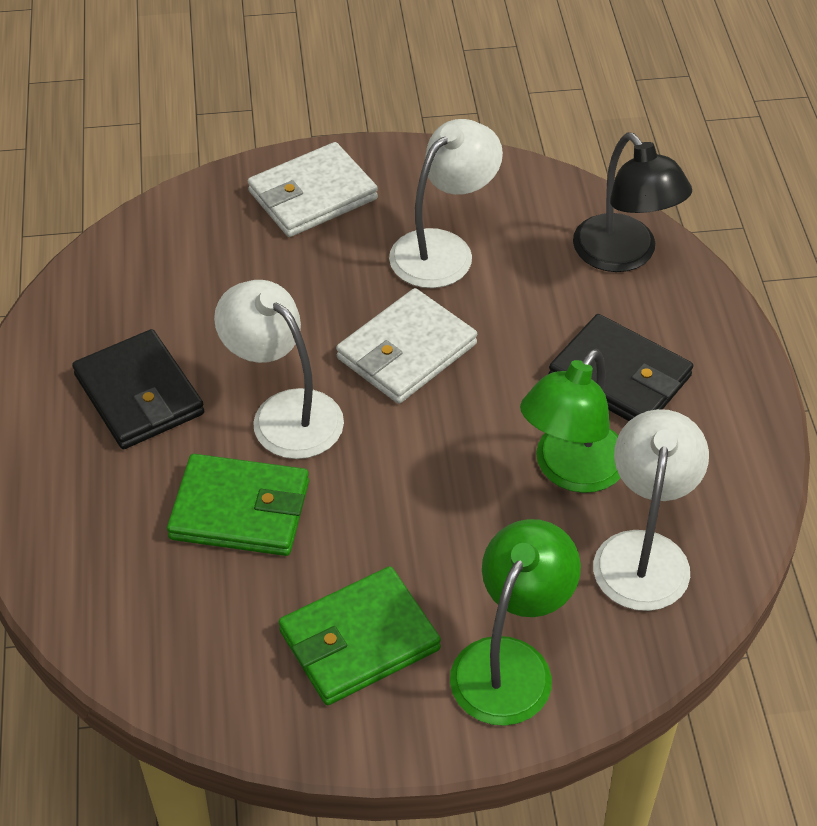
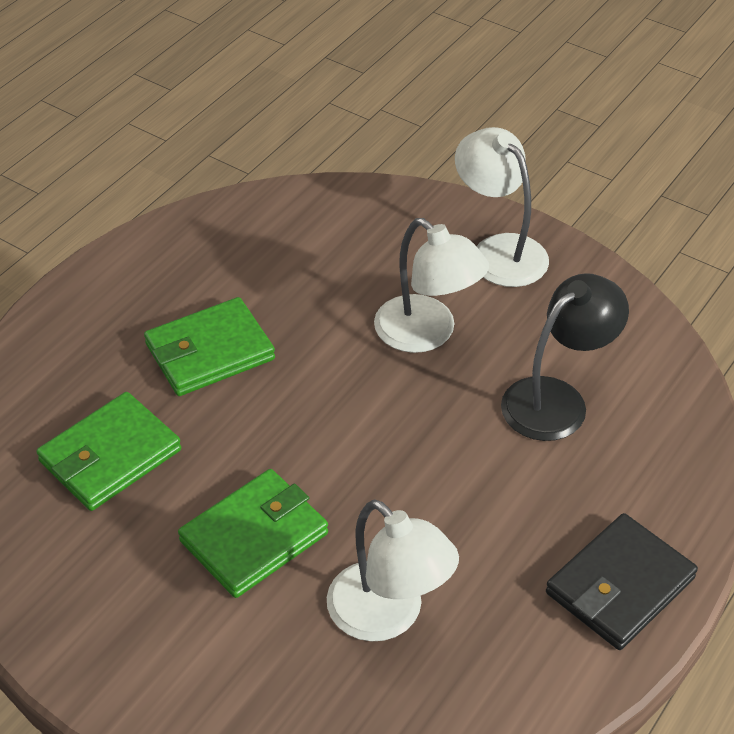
black wallet: 2 -> 1
green lamp: 2 -> 0
green wallet: 2 -> 3
white wallet: 2 -> 0

